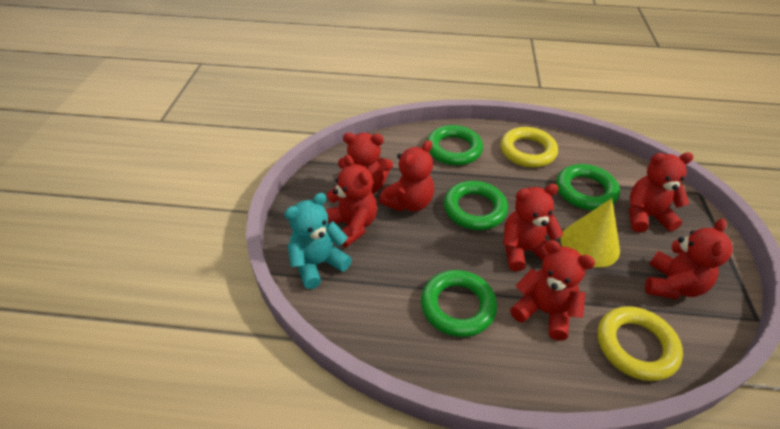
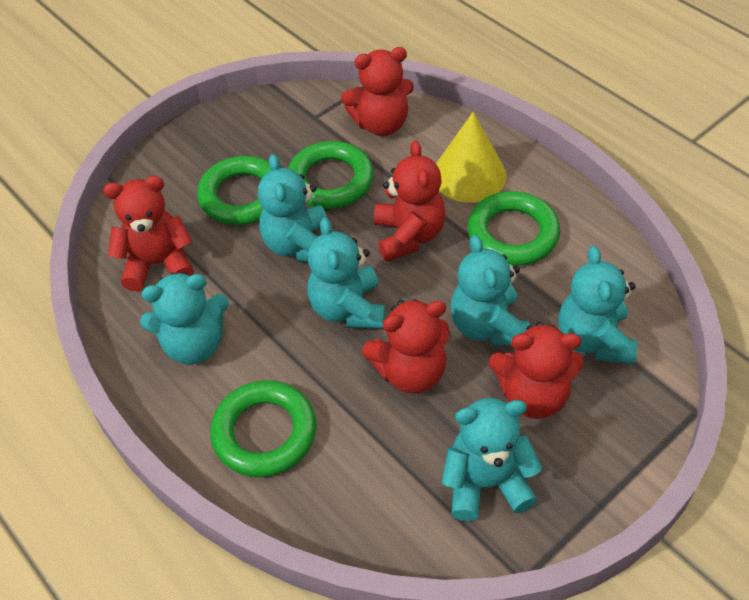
red teddy bear: 7 -> 5
turquoise teddy bear: 1 -> 6
yellow ring: 2 -> 0

